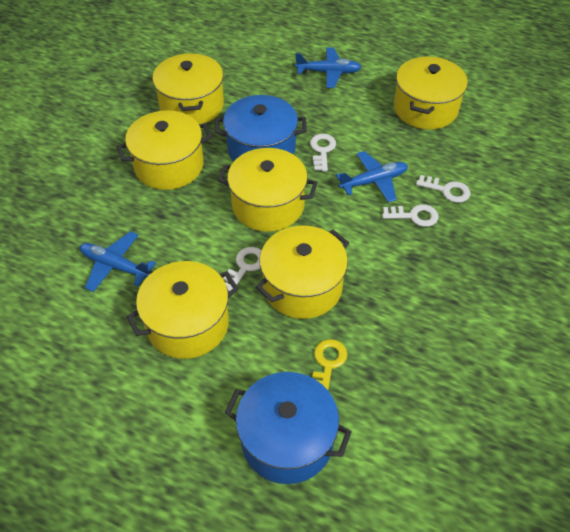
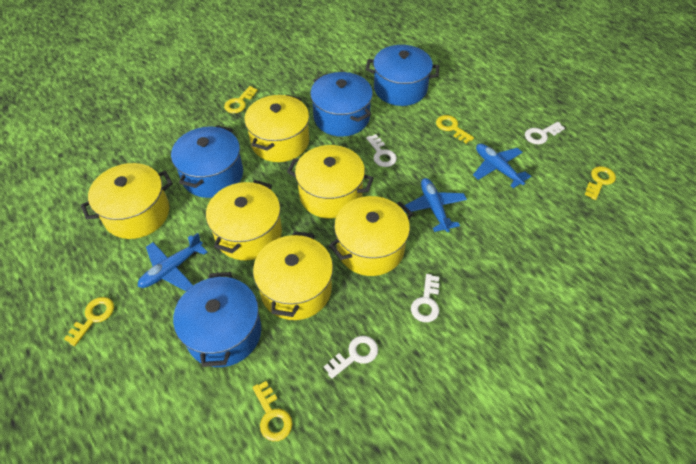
blue pot: 2 -> 4
yellow key: 1 -> 5

